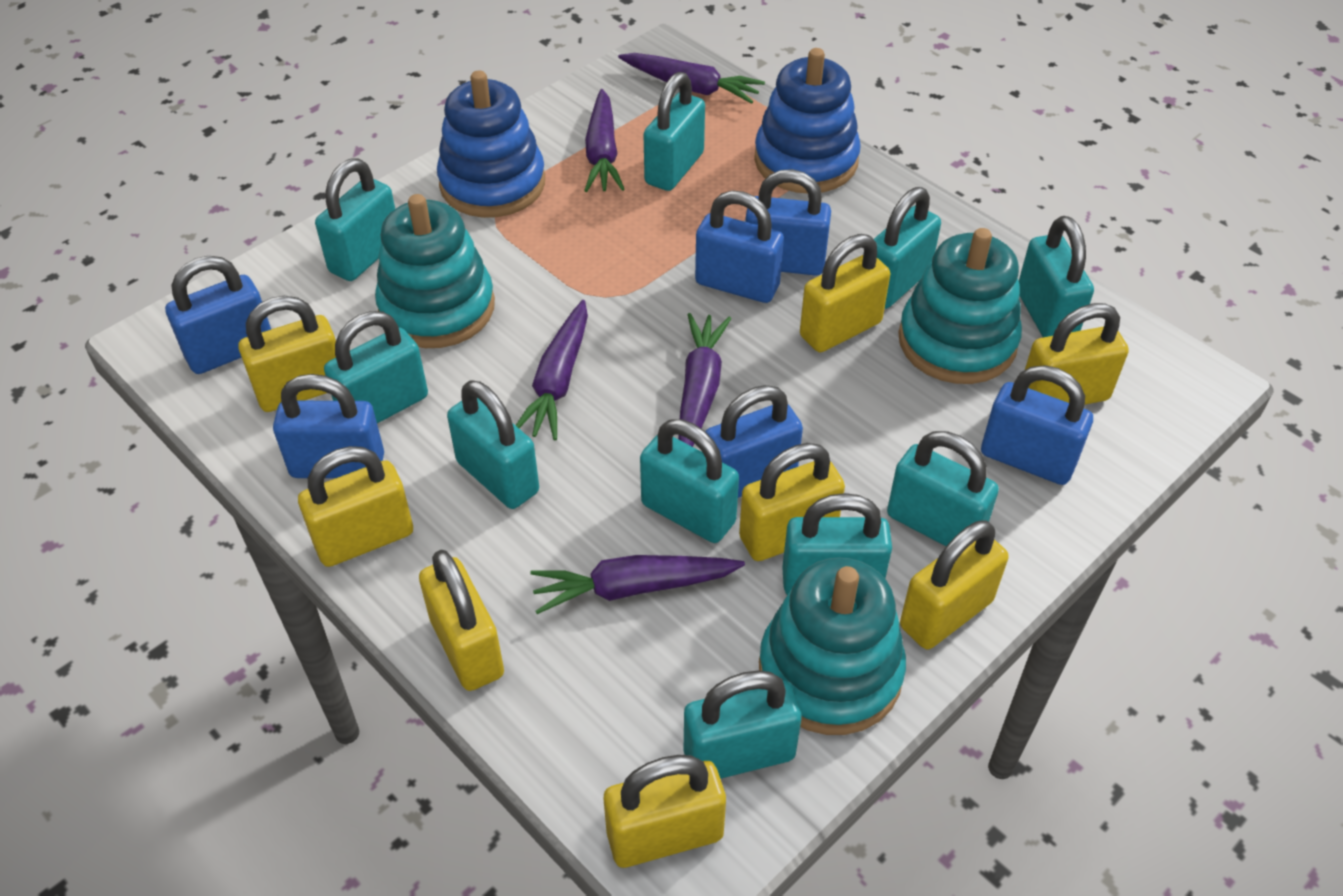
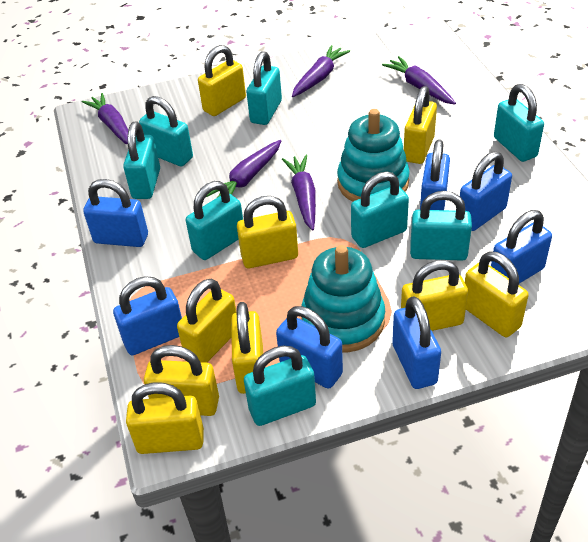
blue padlock: 6 -> 7
blue stacking toy: 2 -> 0
turquoise padlock: 10 -> 8
turquoise stacking toy: 3 -> 2
yellow padlock: 8 -> 9

